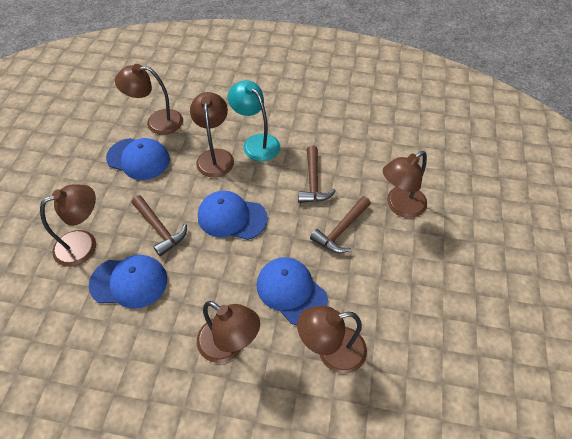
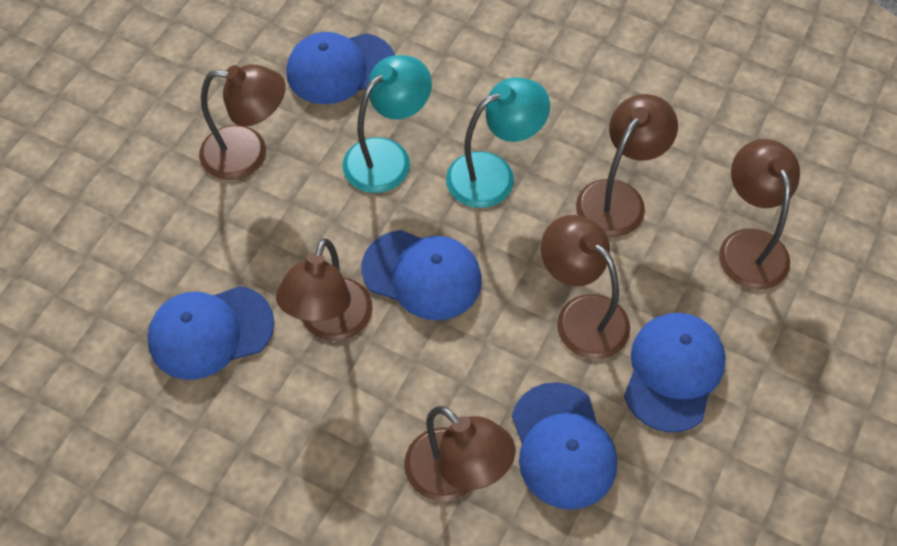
blue cap: 4 -> 5
brown hammer: 3 -> 0
turquoise lamp: 1 -> 2

